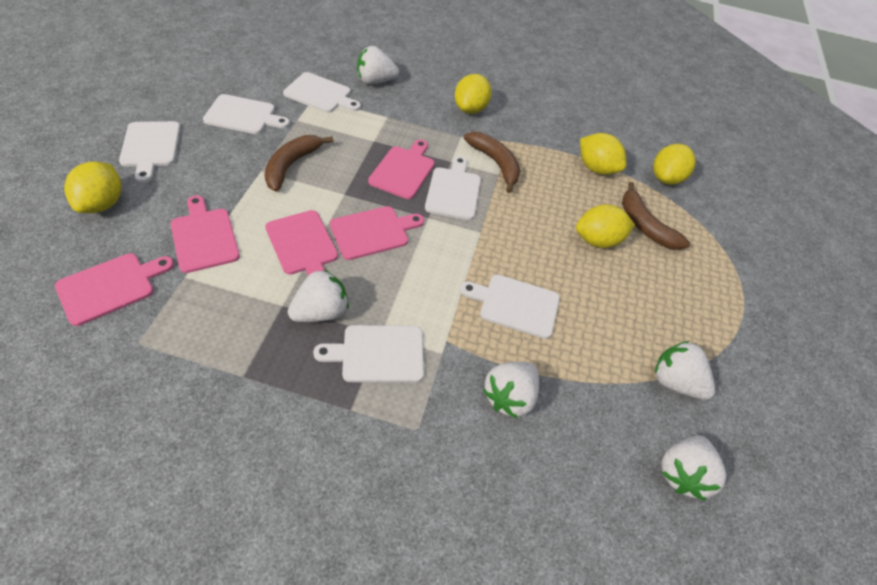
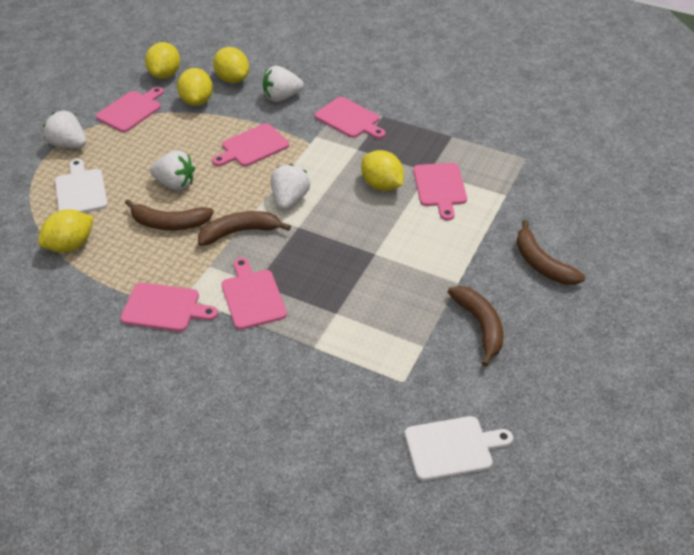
brown banana: 3 -> 4
pink cutting board: 5 -> 6
white cutting board: 6 -> 2
white strawberry: 5 -> 4

